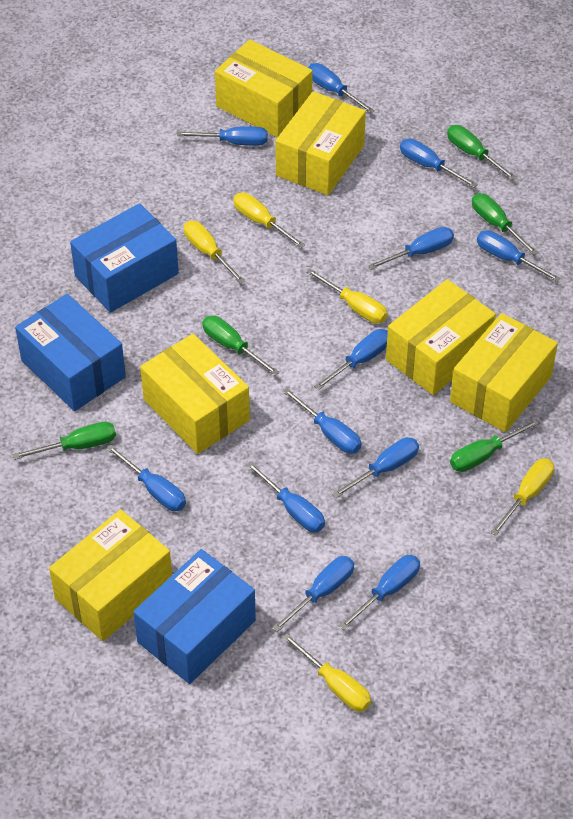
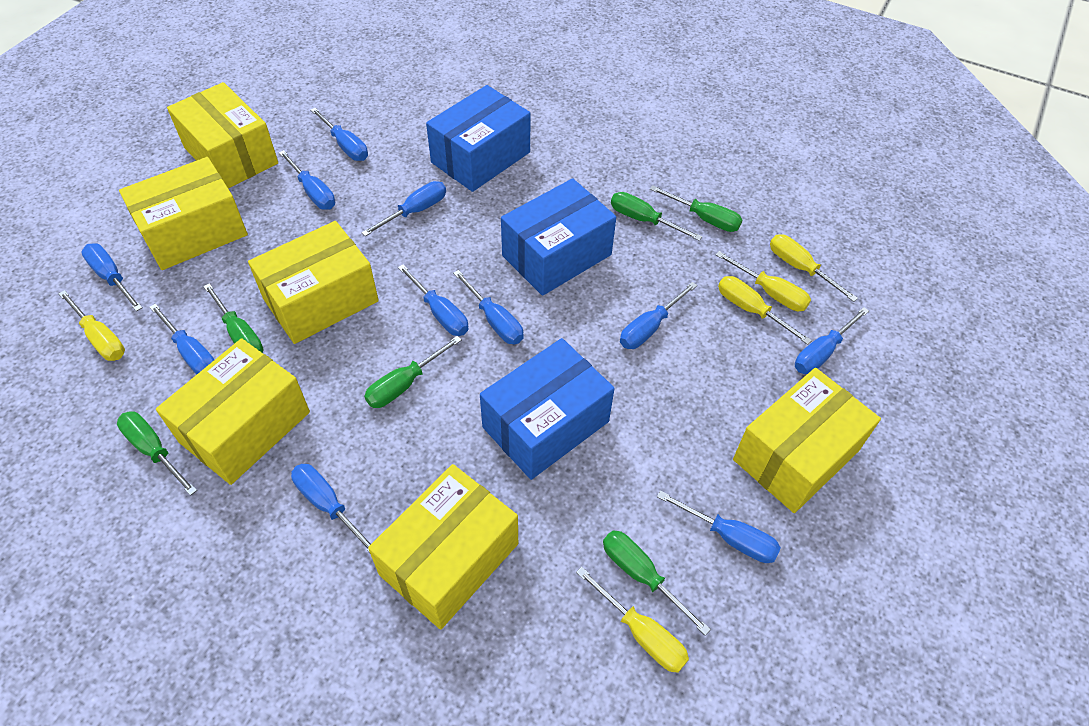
blue screwdriver: 12 -> 11
green screwdriver: 5 -> 6

